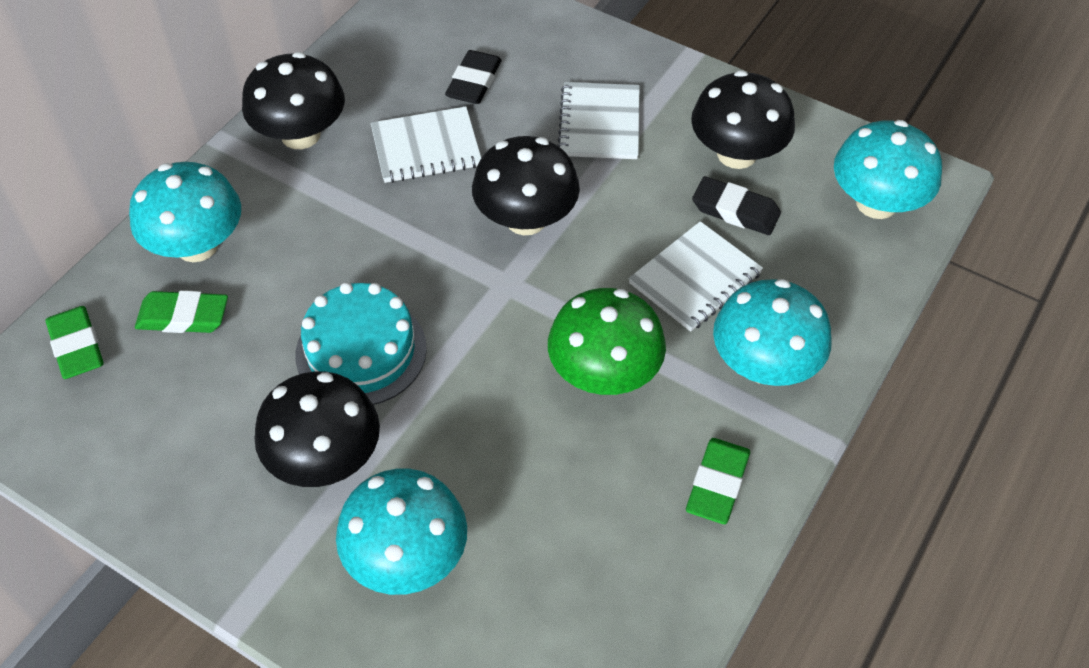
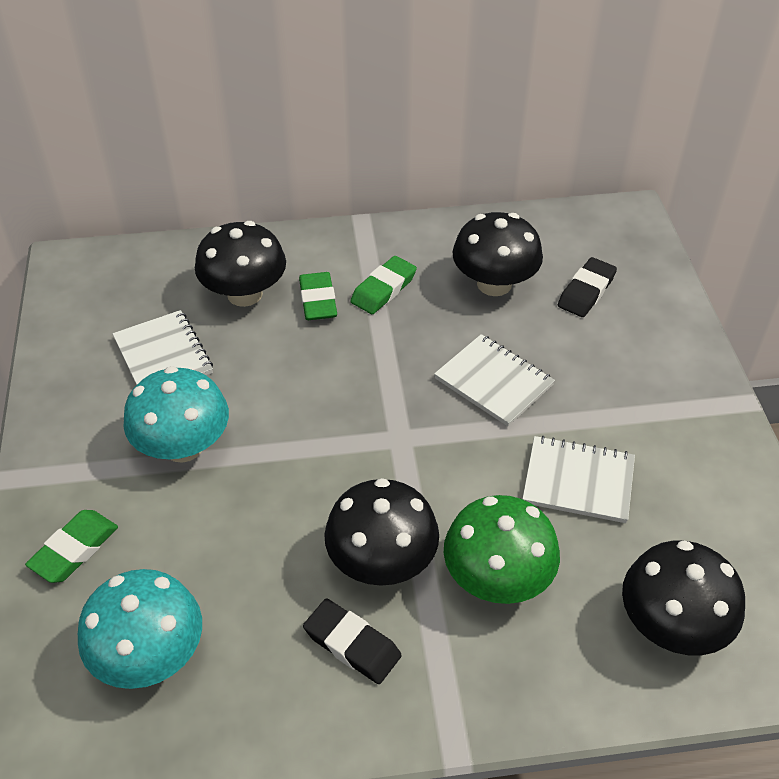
turquoise cake: 1 -> 0
turquoise mushroom: 4 -> 2

